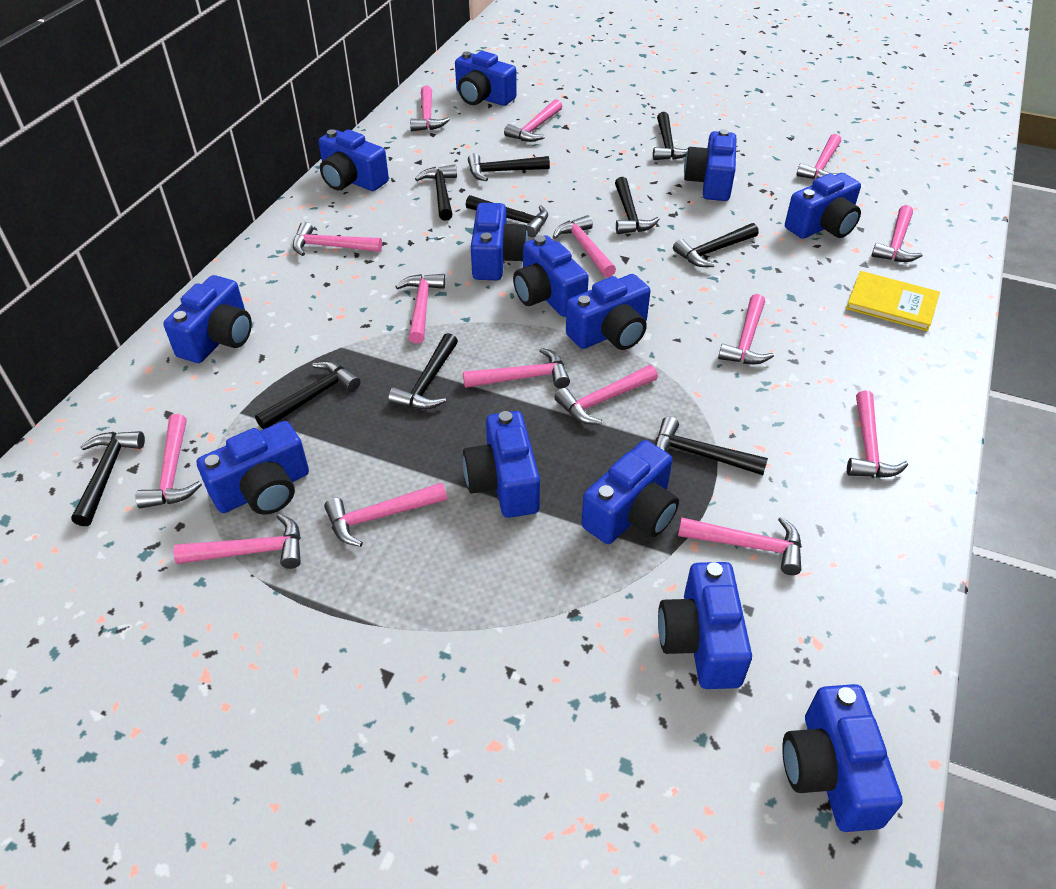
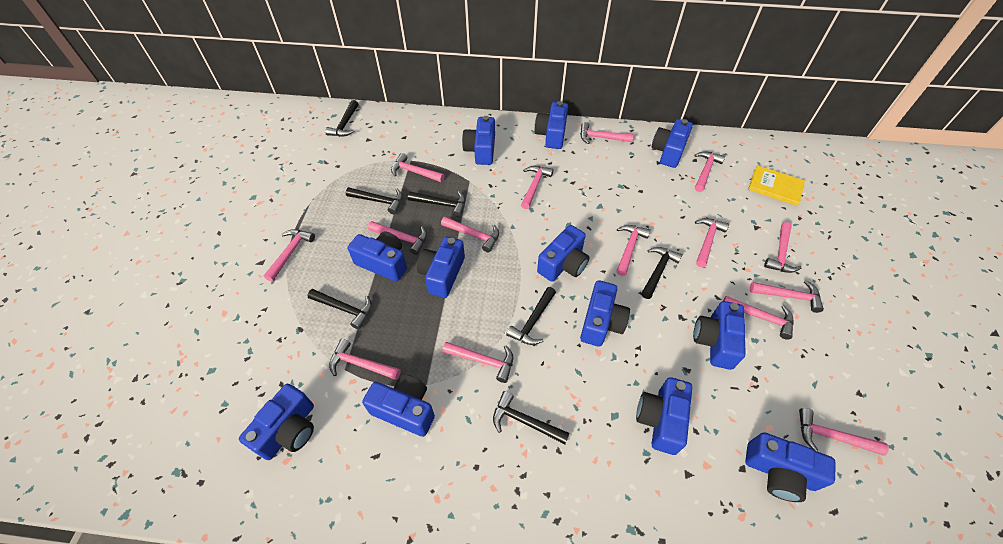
black hammer: 10 -> 7
blue camera: 13 -> 12

